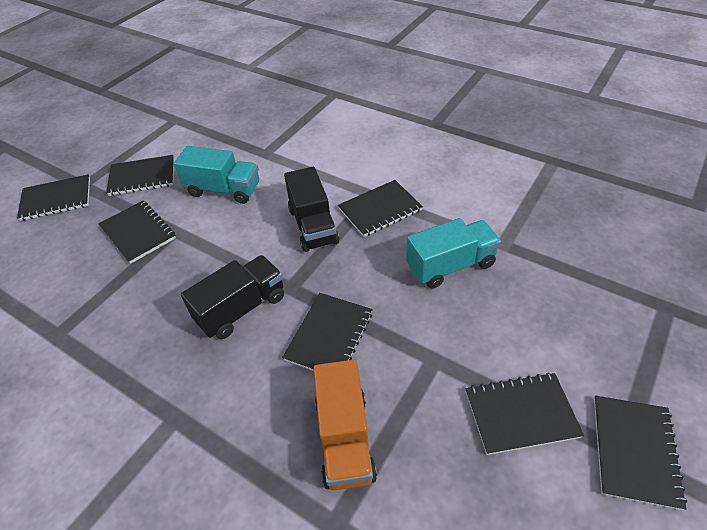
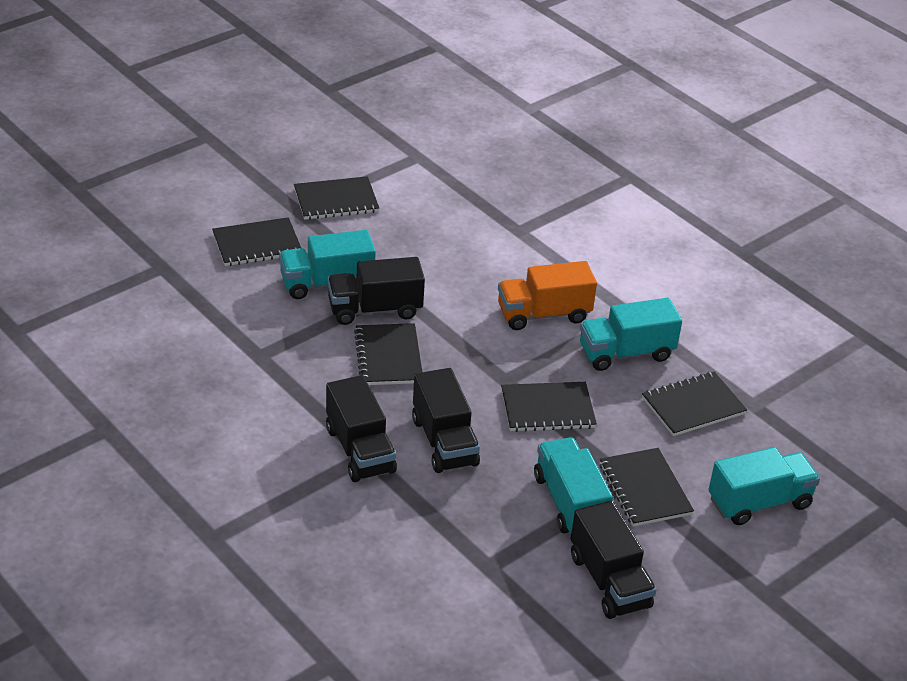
black notebook: 7 -> 6
black truck: 2 -> 4
turquoise truck: 2 -> 4

